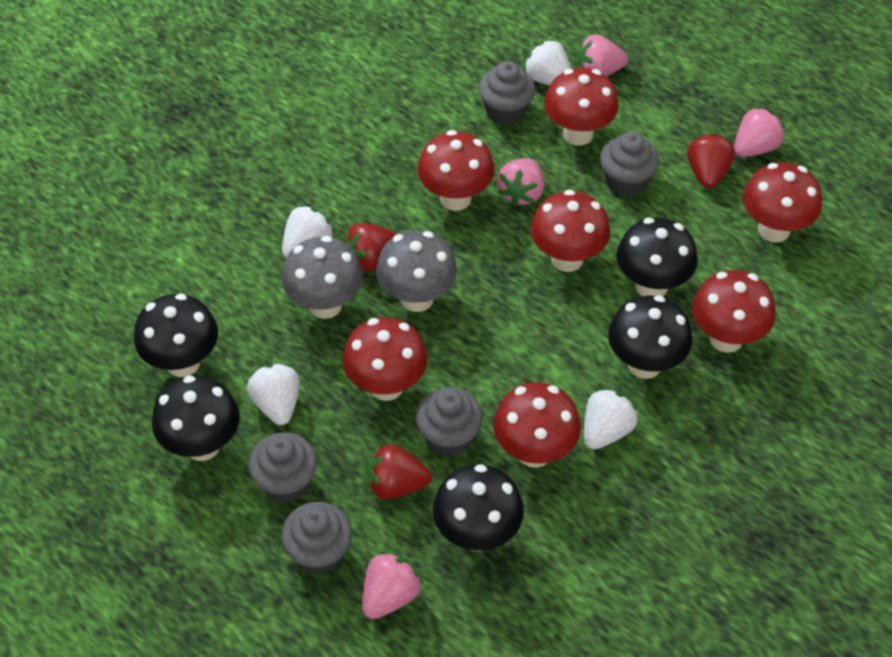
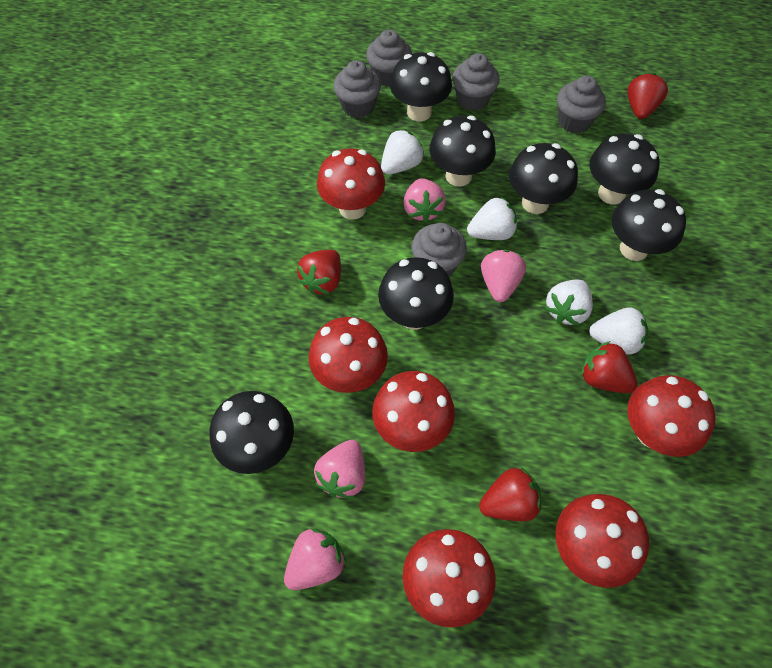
black mushroom: 5 -> 7
grey mushroom: 2 -> 0
red mushroom: 7 -> 6
red strawberry: 3 -> 4

